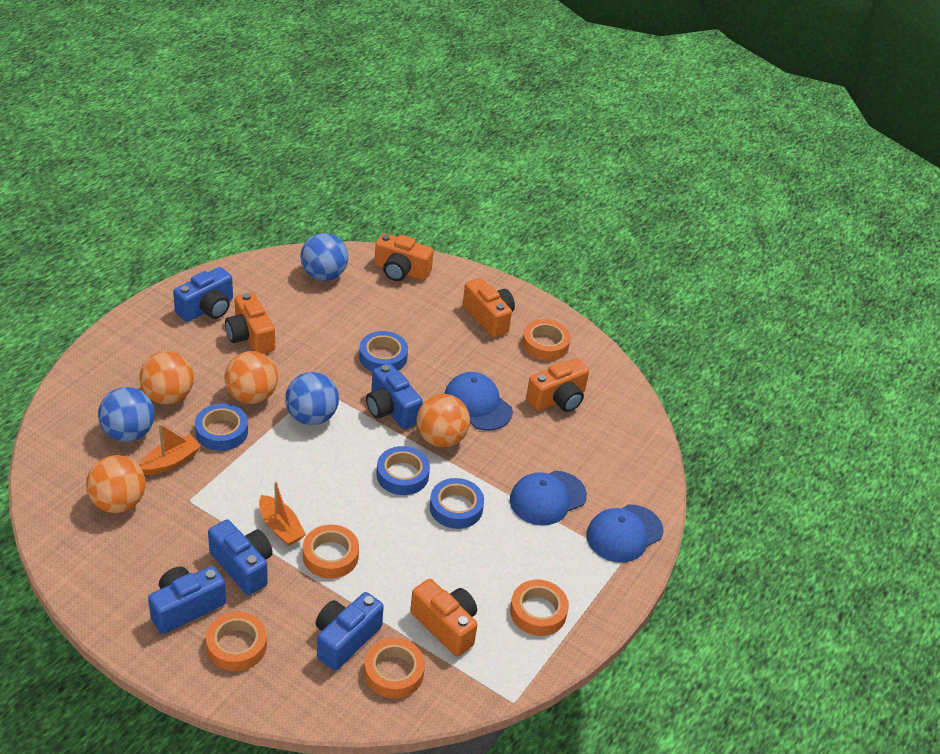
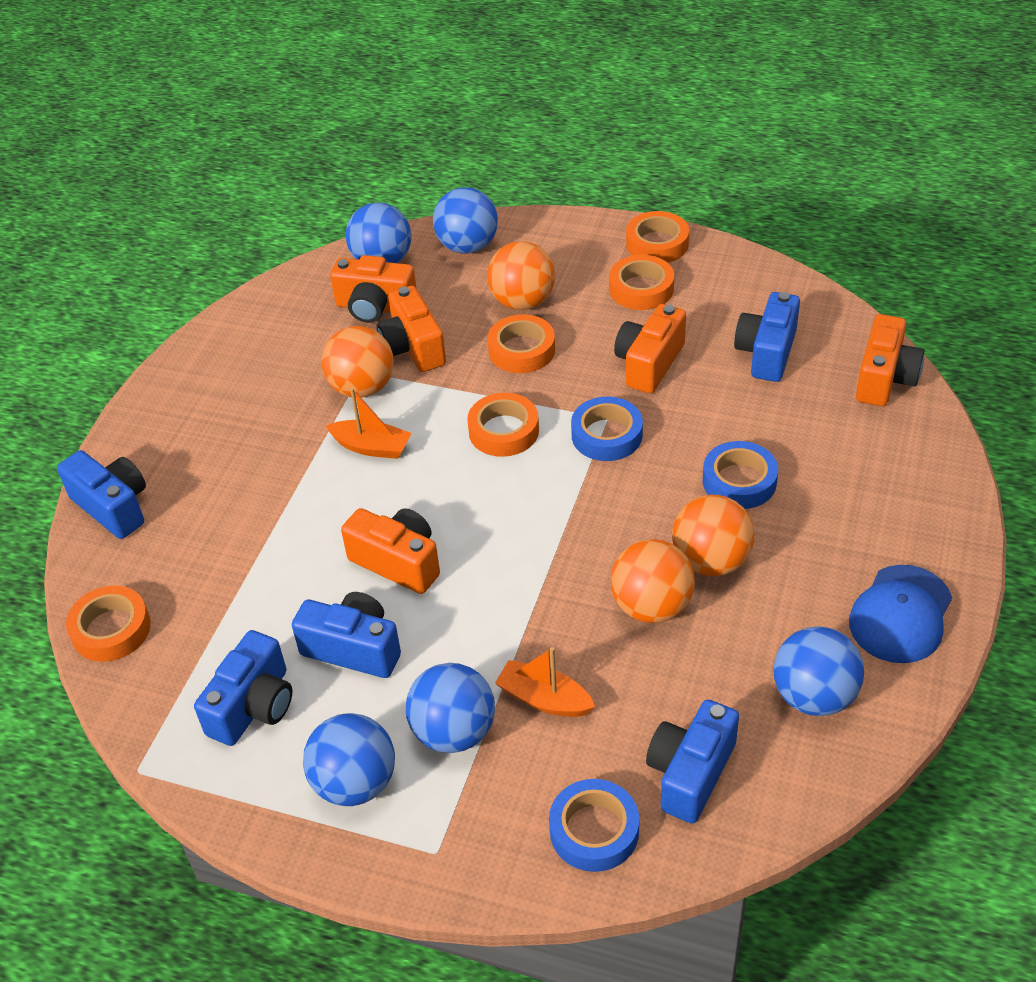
blue ball: 3 -> 5
blue cap: 3 -> 1
blue tape: 4 -> 3

